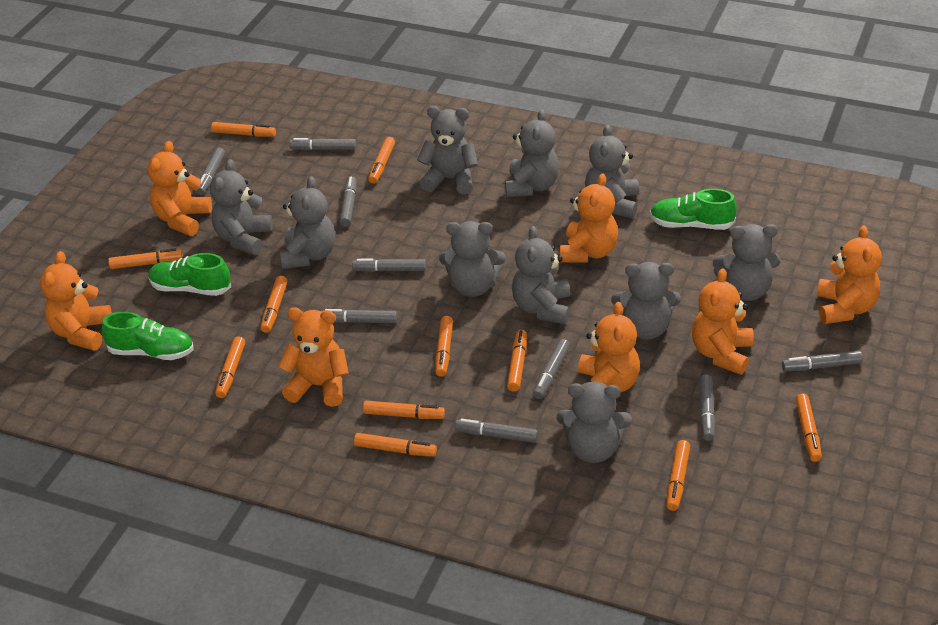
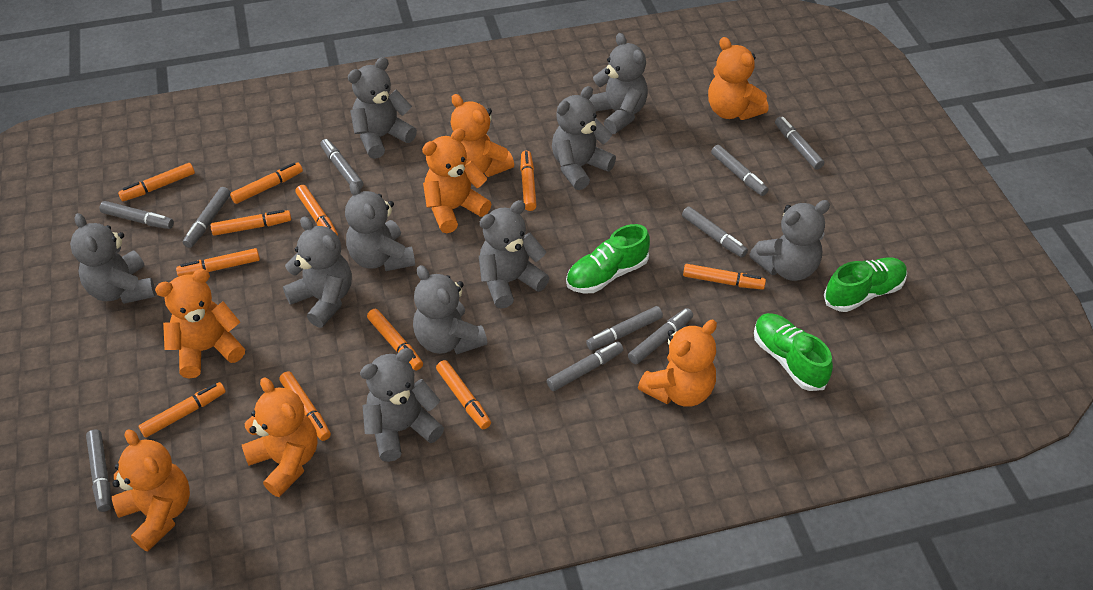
grey marker: 9 -> 10

